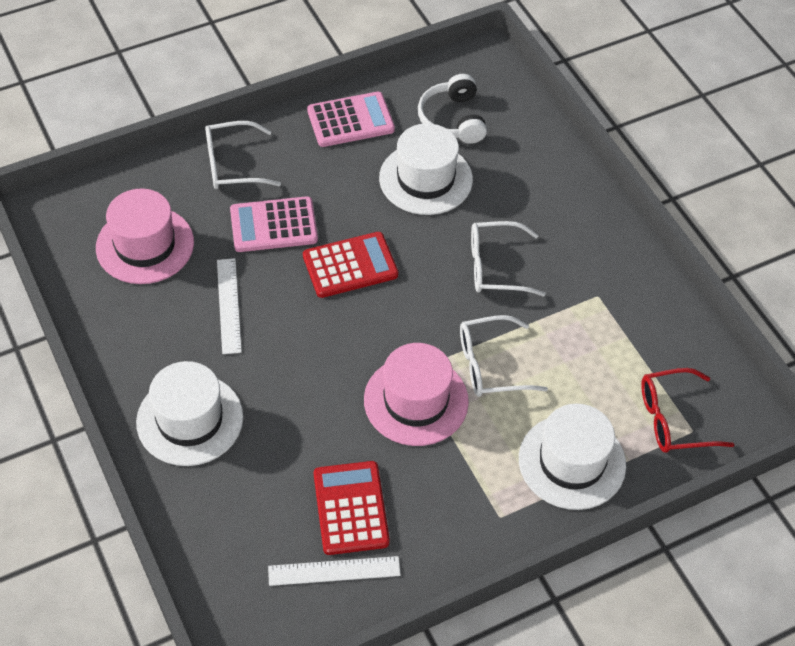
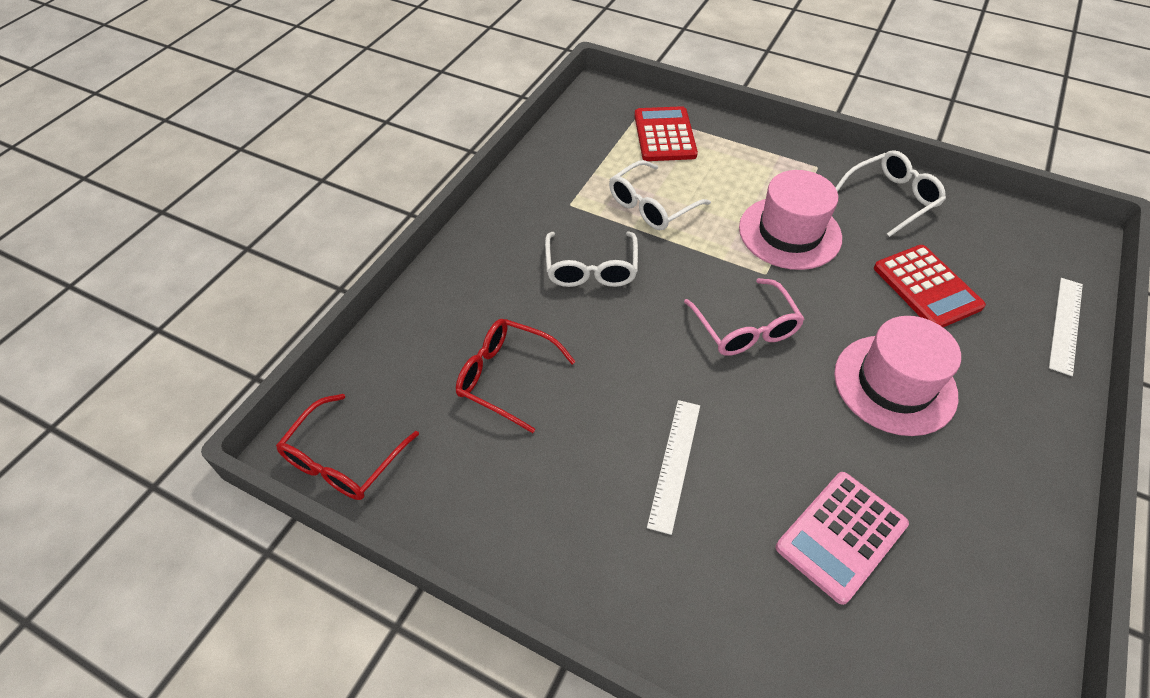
pink calculator: 2 -> 1
pink glasses: 0 -> 1
red glasses: 1 -> 2
white hat: 3 -> 0
white headphones: 1 -> 0

